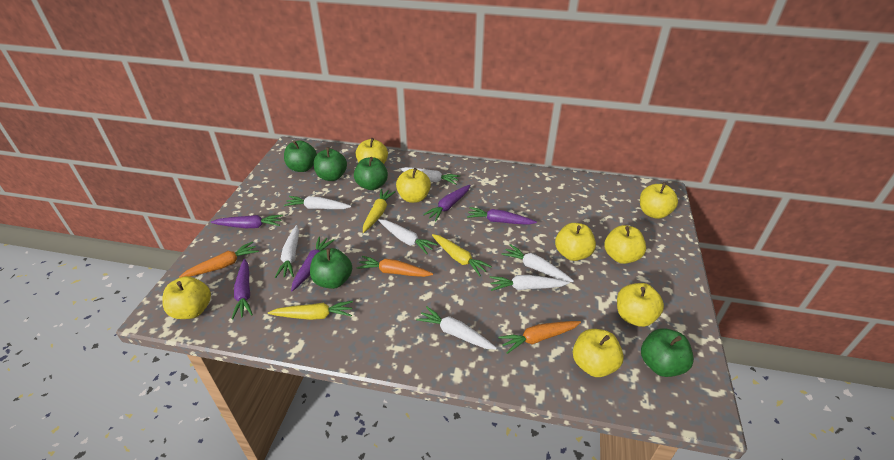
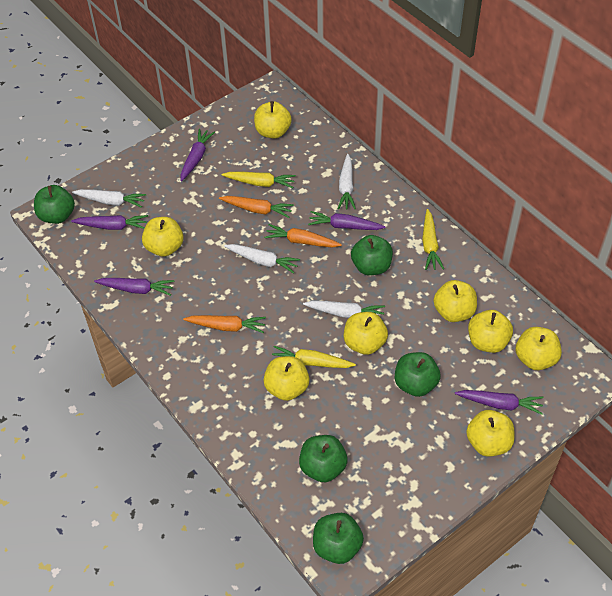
white carrot: 7 -> 4

